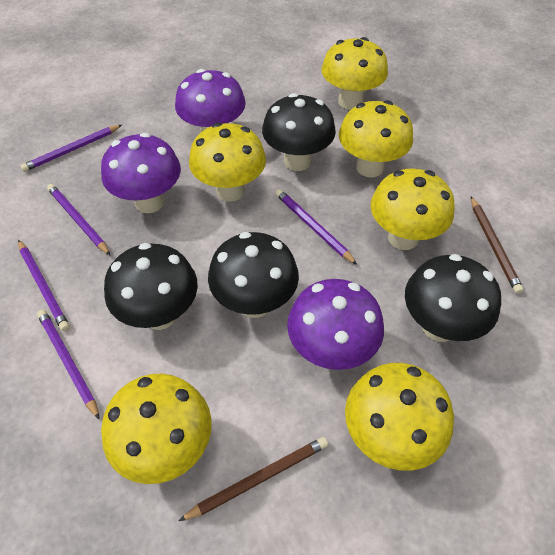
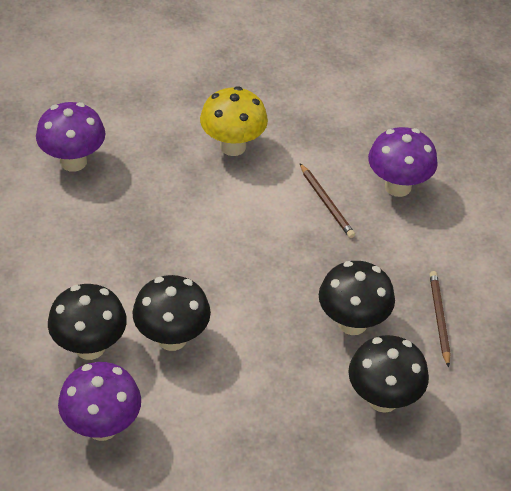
purple pencil: 5 -> 0
yellow mushroom: 6 -> 1

